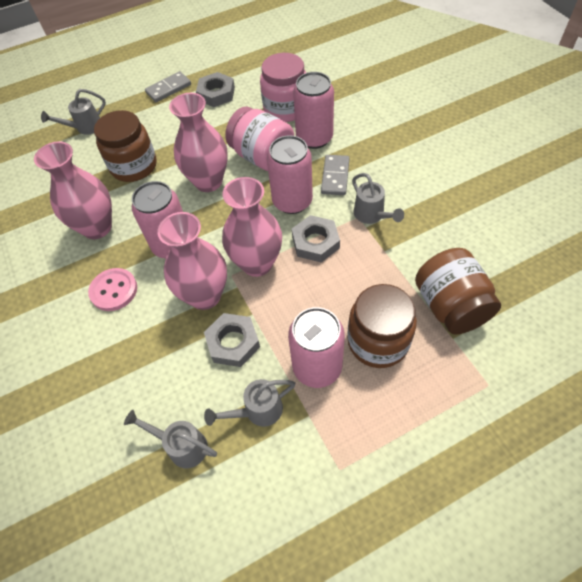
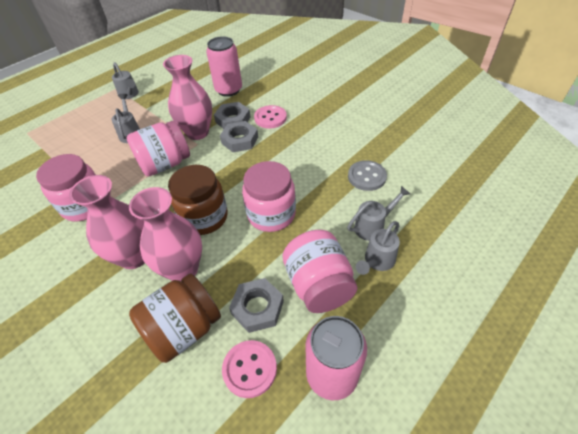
brown jar: 3 -> 2
grey button: 0 -> 1
grey domino: 2 -> 0
pink button: 1 -> 2
pink can: 4 -> 2
pink jar: 2 -> 4
pink vase: 4 -> 3

